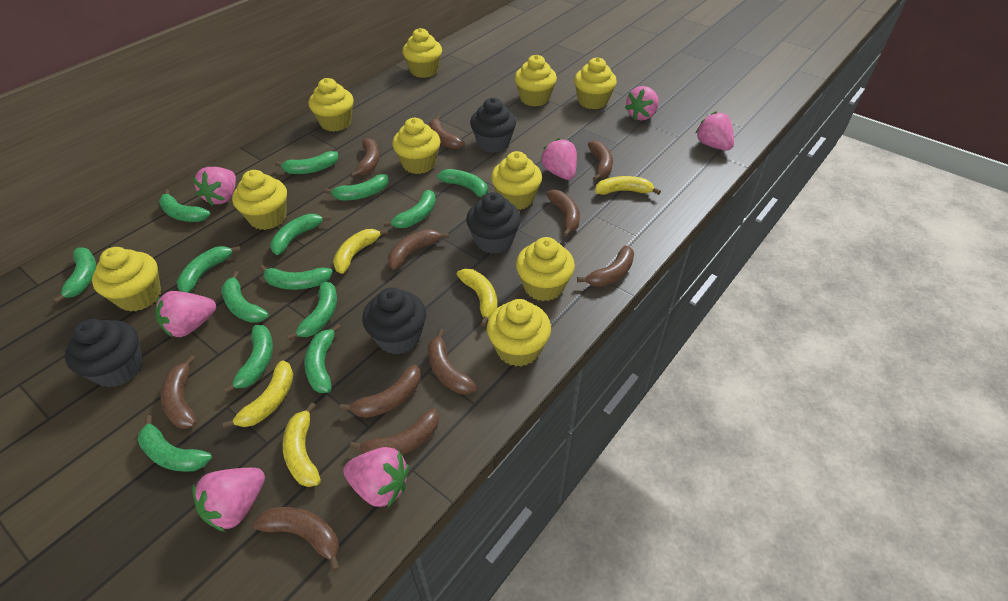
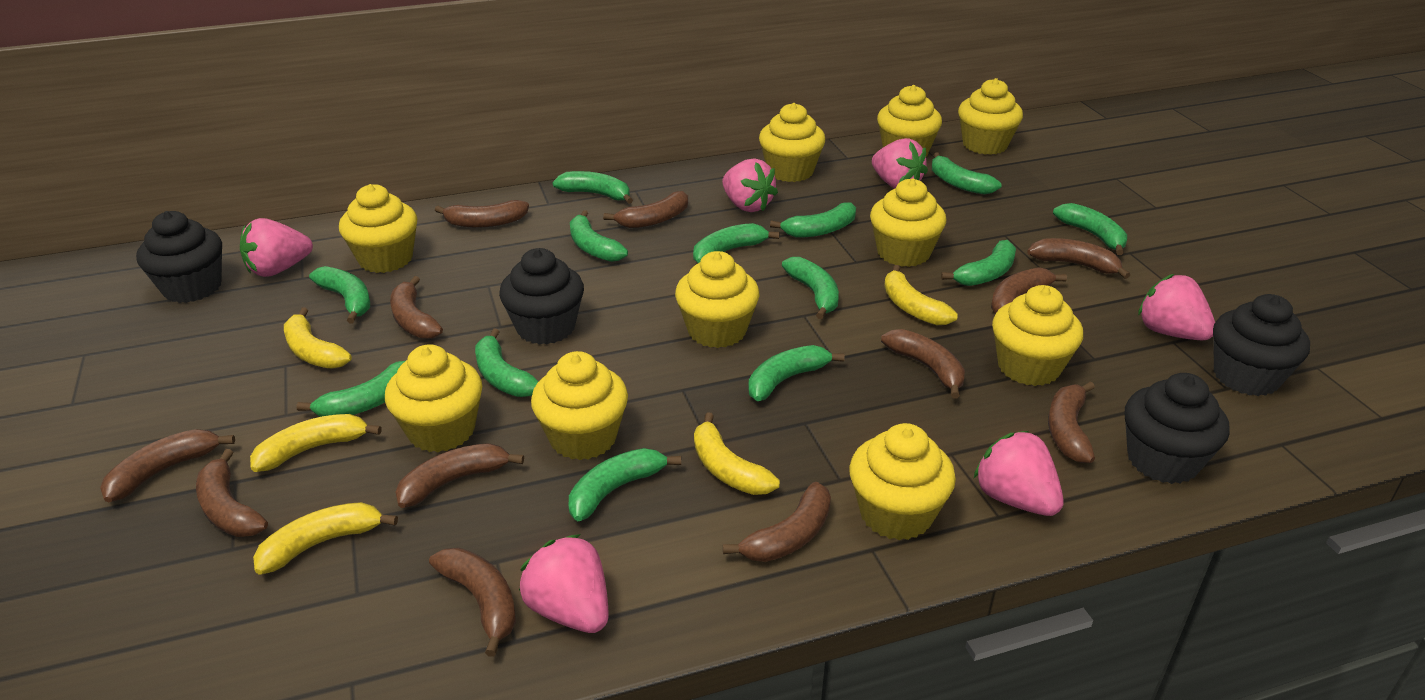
brown banana: 11 -> 12
green banana: 14 -> 13
pink strawberry: 7 -> 6

